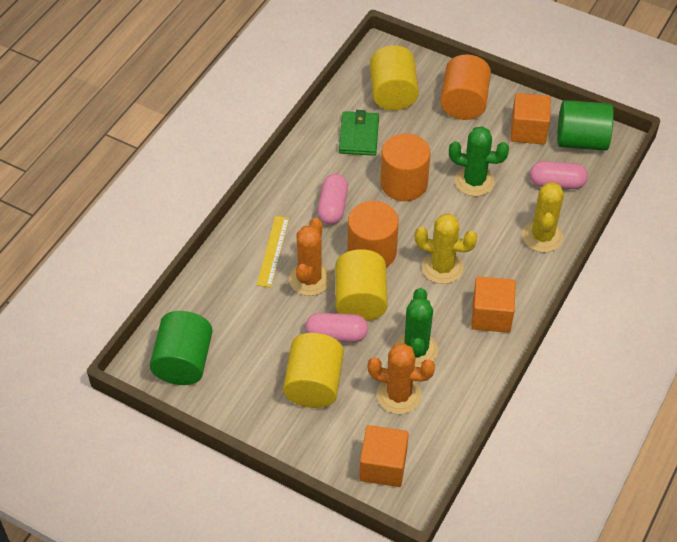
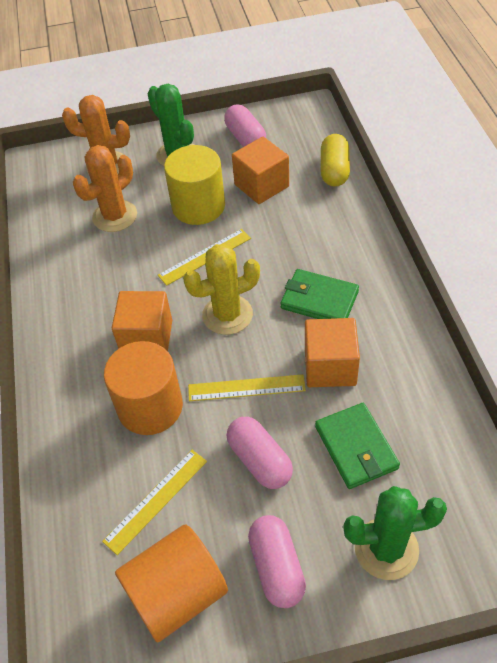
green cylinder: 2 -> 0
green wallet: 1 -> 2
orange cylinder: 3 -> 2
yellow cactus: 2 -> 1
yellow capsule: 0 -> 1
yellow cylinder: 3 -> 1
yellow ruler: 1 -> 3

